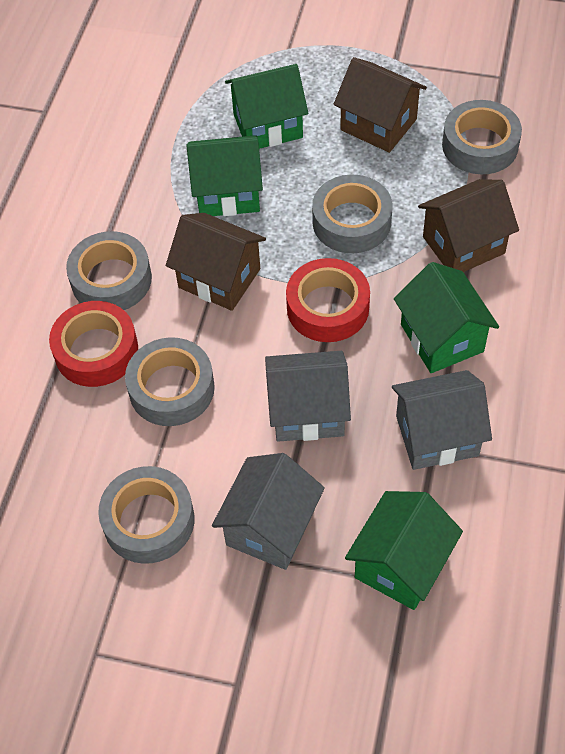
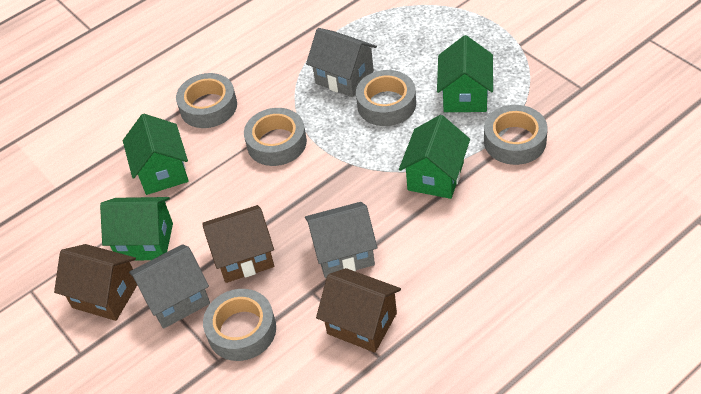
red tape: 2 -> 0

